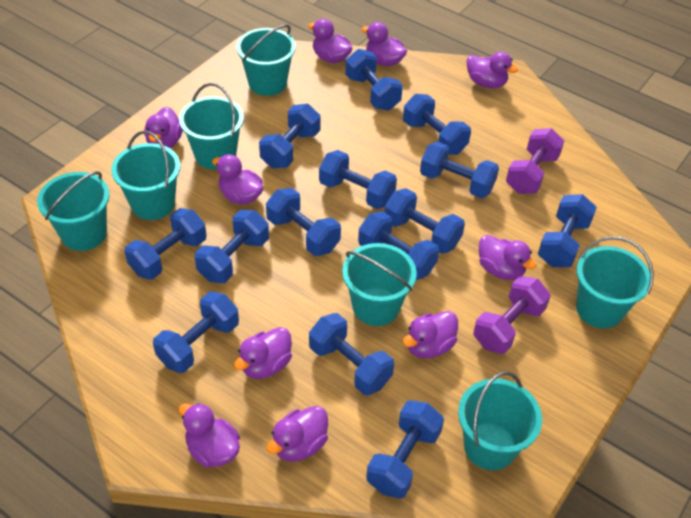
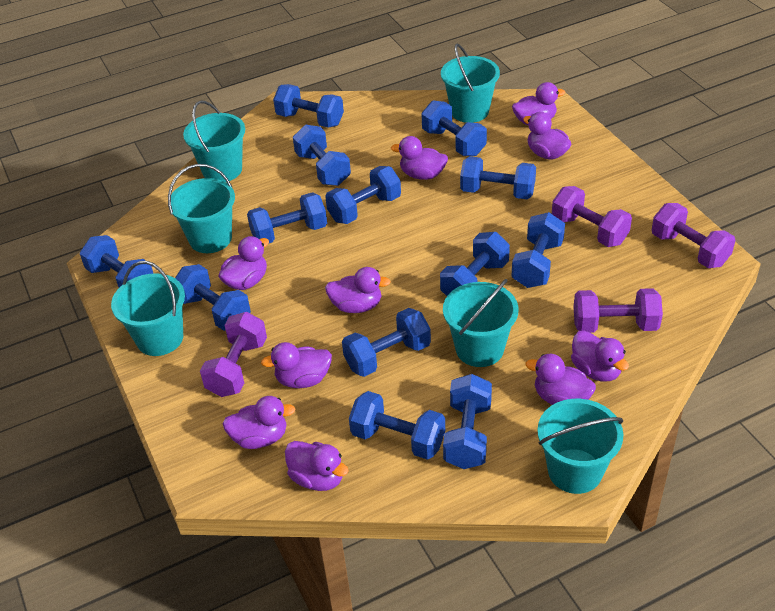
blue dumbbell: 14 -> 13
purple dumbbell: 2 -> 4
turquoise bucket: 7 -> 6

